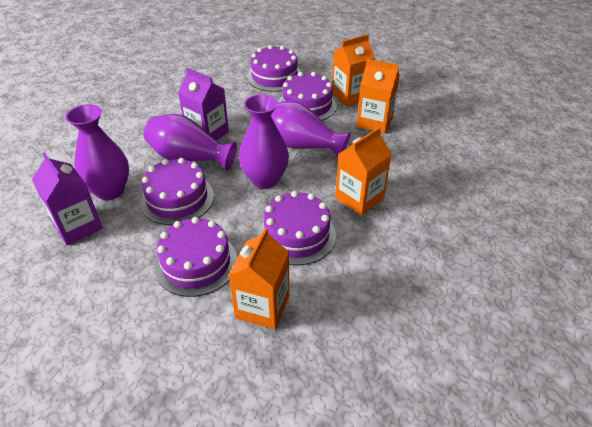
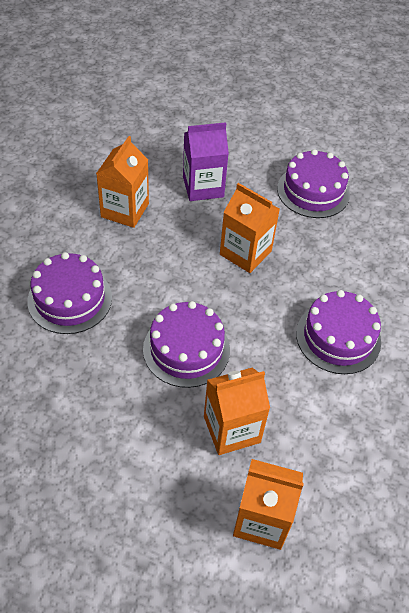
purple cake: 5 -> 4
purple carton: 2 -> 1
purple vase: 4 -> 0

